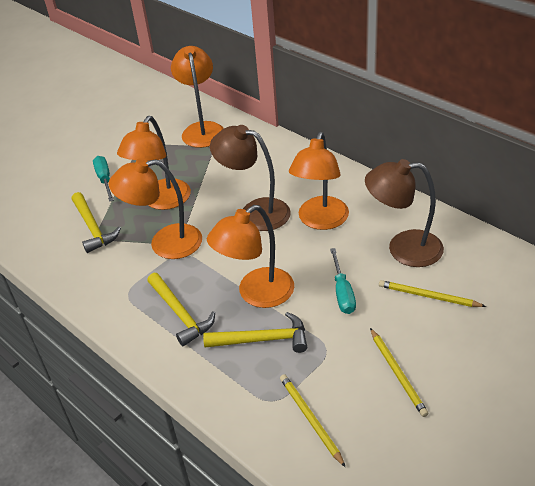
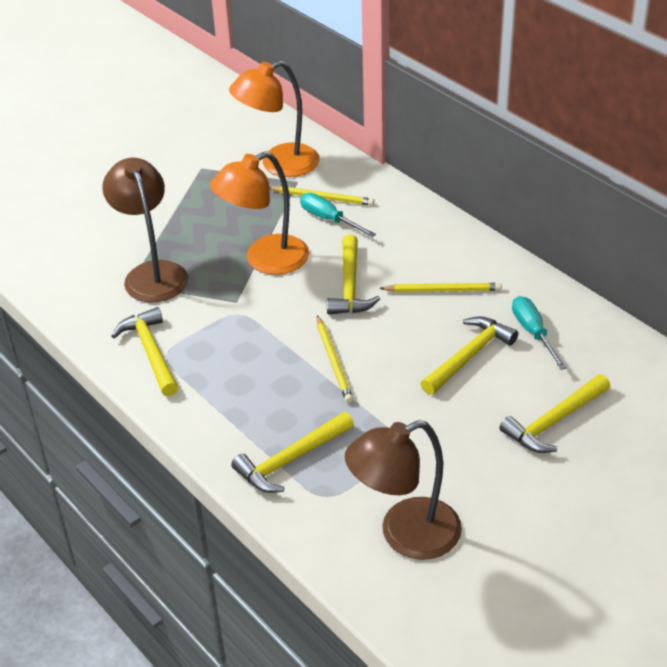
orange lamp: 5 -> 2
yellow hammer: 3 -> 5

